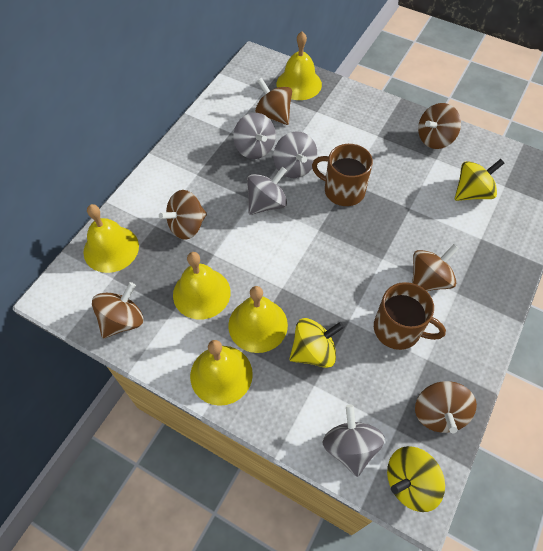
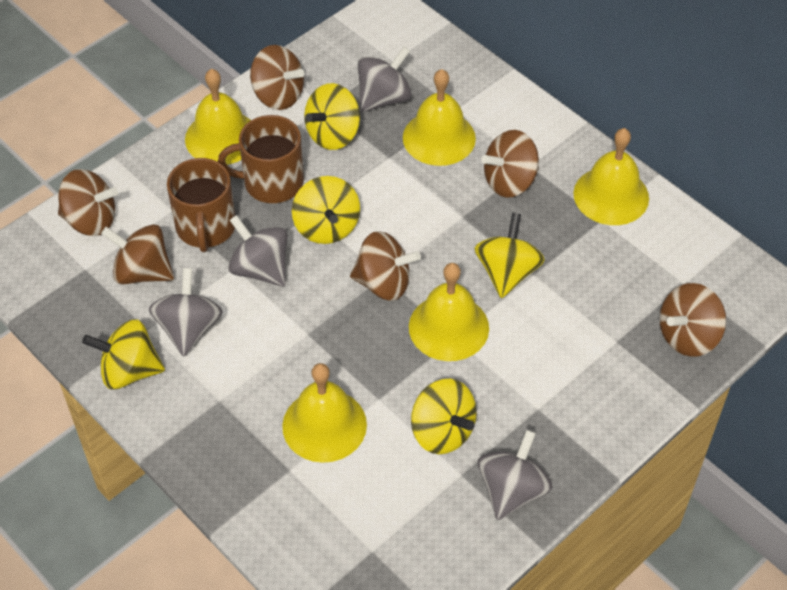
yellow spinning top: 3 -> 5

